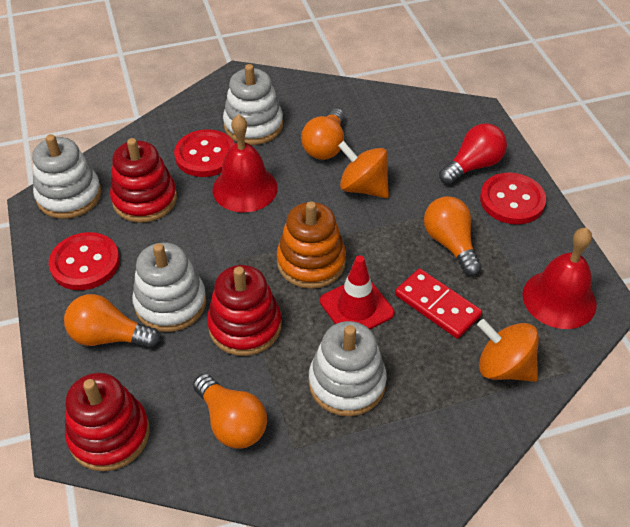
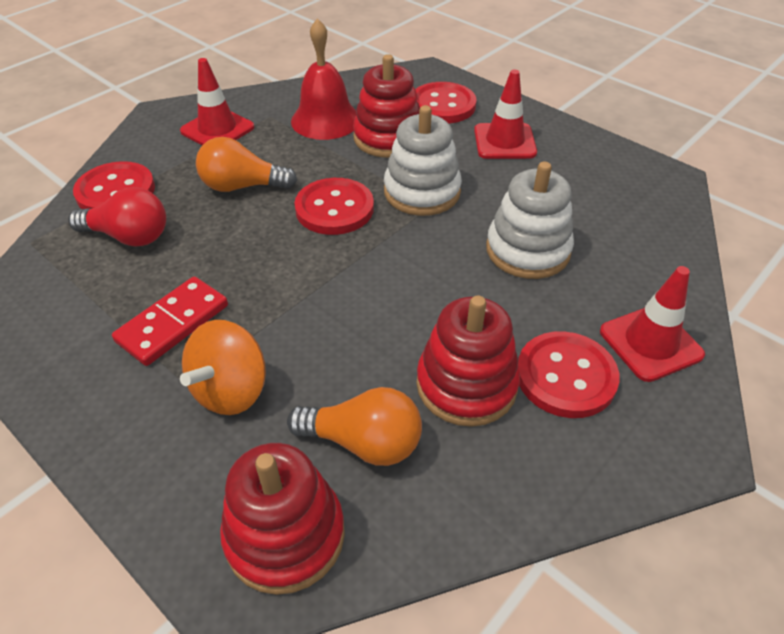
orange light bulb: 4 -> 2
orange spinning top: 2 -> 1
orange stacking toy: 1 -> 0
red bell: 2 -> 1
red button: 3 -> 4
red traffic cone: 1 -> 3
white stacking toy: 4 -> 2

